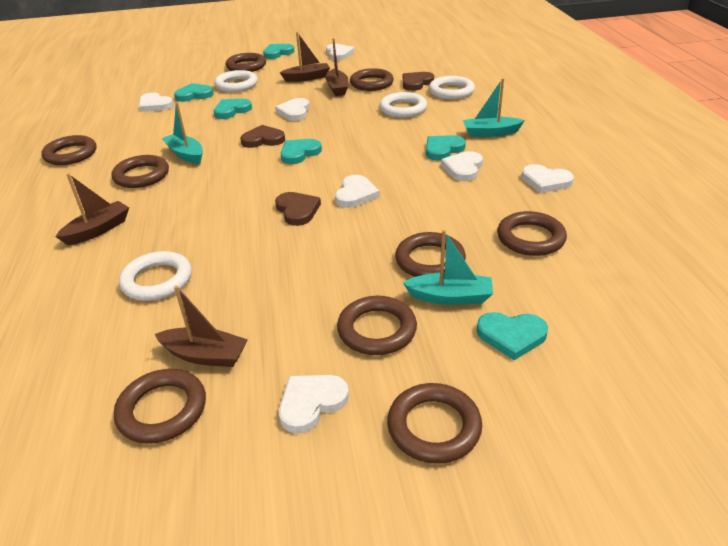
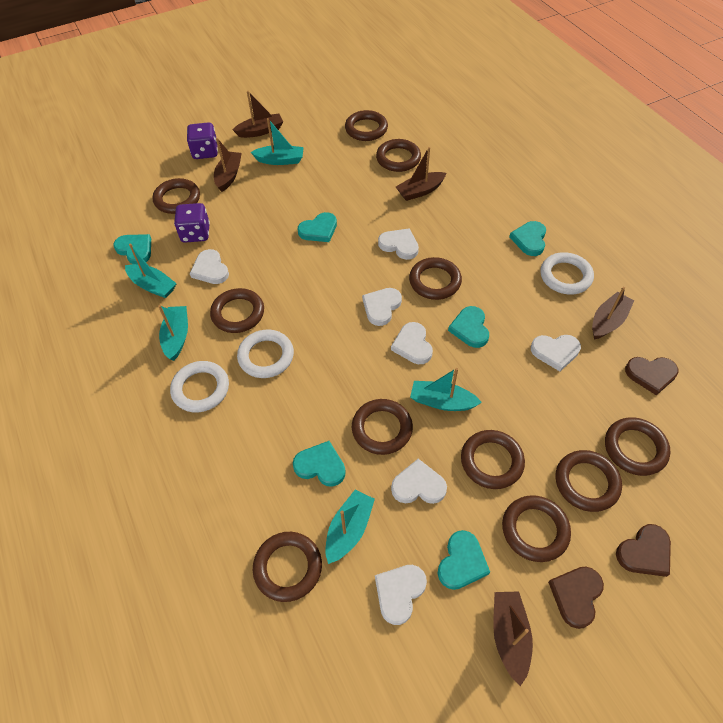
brown boat: 4 -> 5
brown ring: 9 -> 11
purple dice: 0 -> 2
turquoise boat: 3 -> 5
white ring: 4 -> 3

